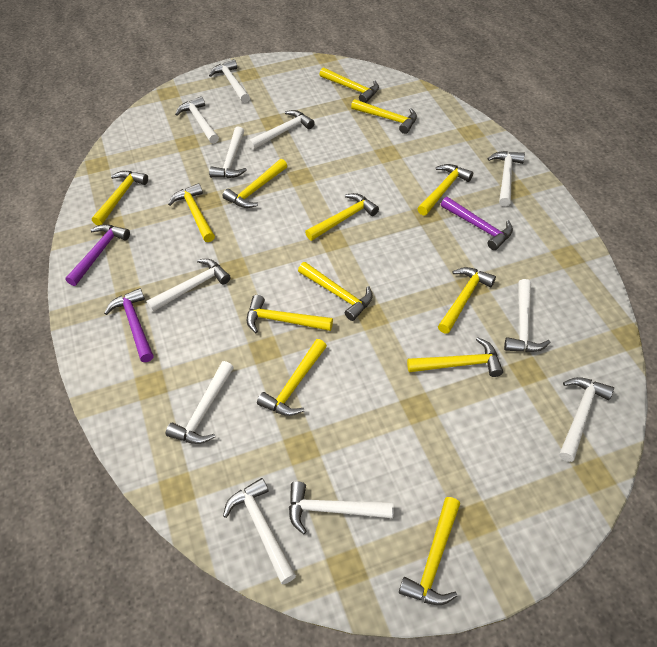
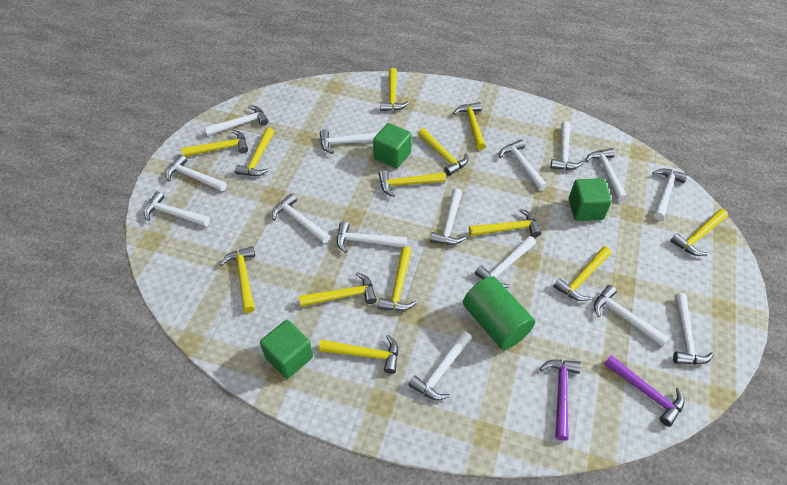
green cube: 0 -> 3
green cylinder: 0 -> 1
purple hammer: 3 -> 2
white hammer: 11 -> 15

